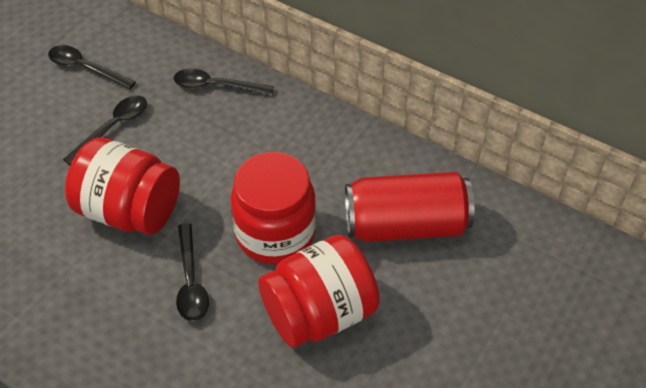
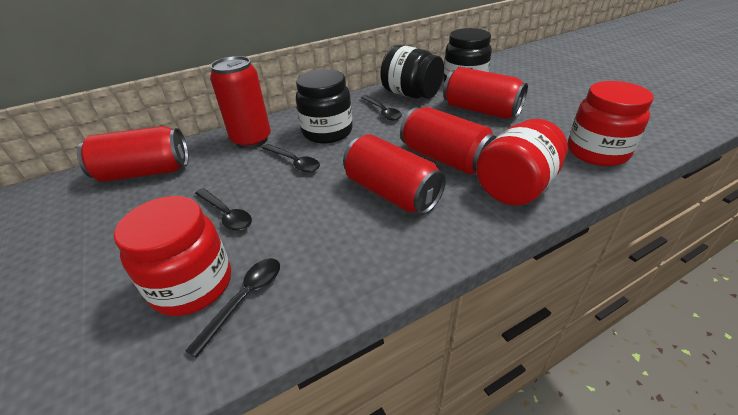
black jar: 0 -> 3
red can: 1 -> 5

